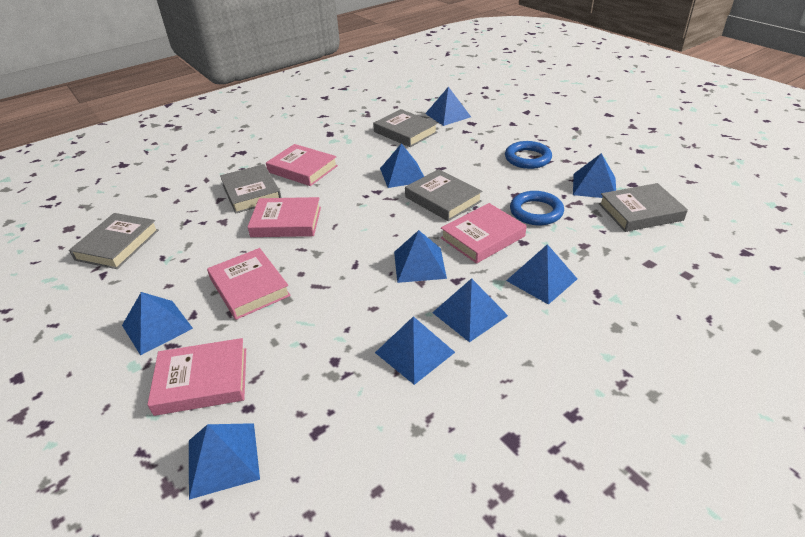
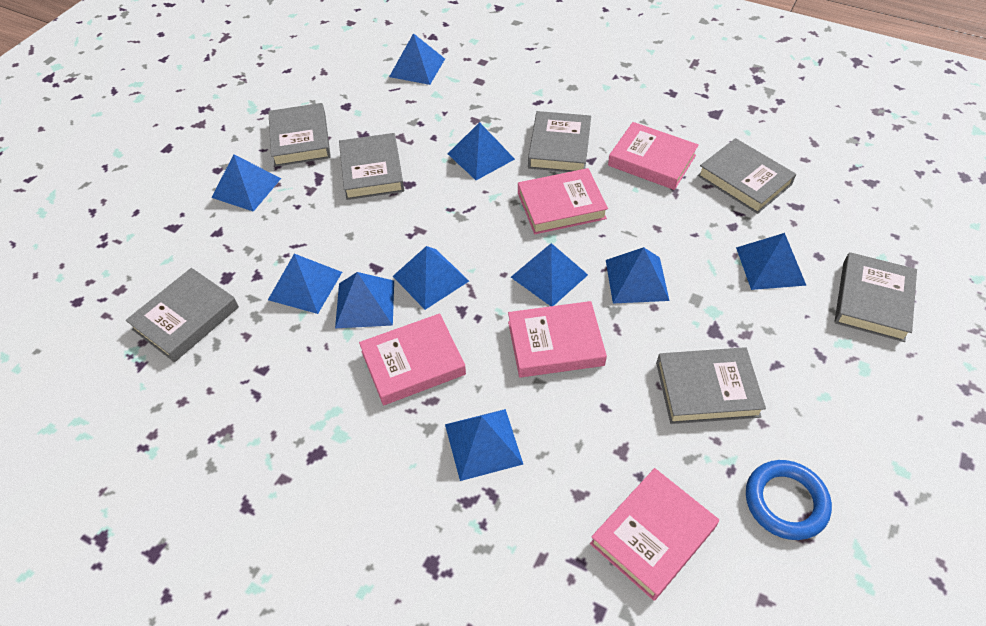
blue pyramid: 9 -> 10
blue ring: 2 -> 1
grey book: 5 -> 7

